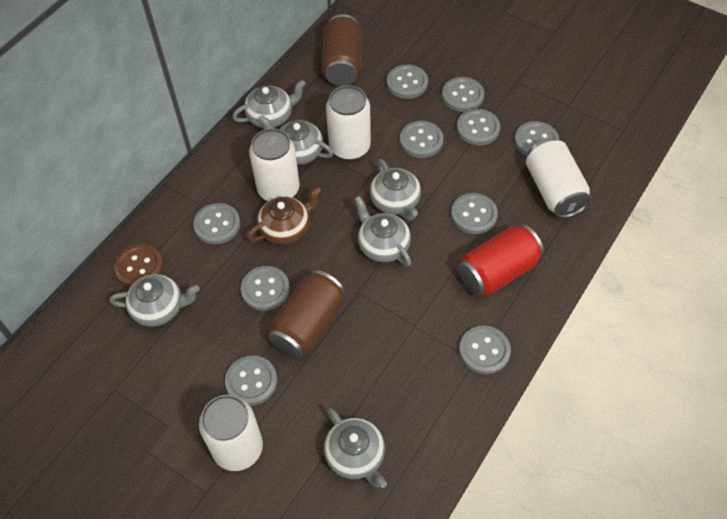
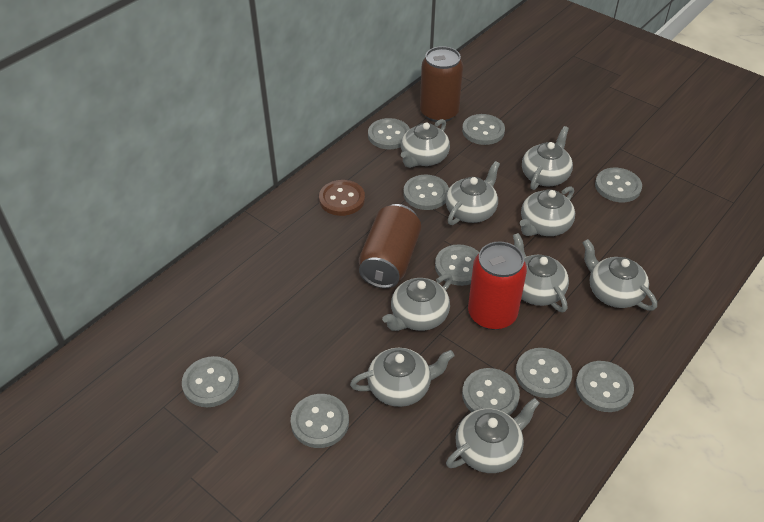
brown teapot: 1 -> 0
grey teapot: 6 -> 9
white can: 4 -> 0

